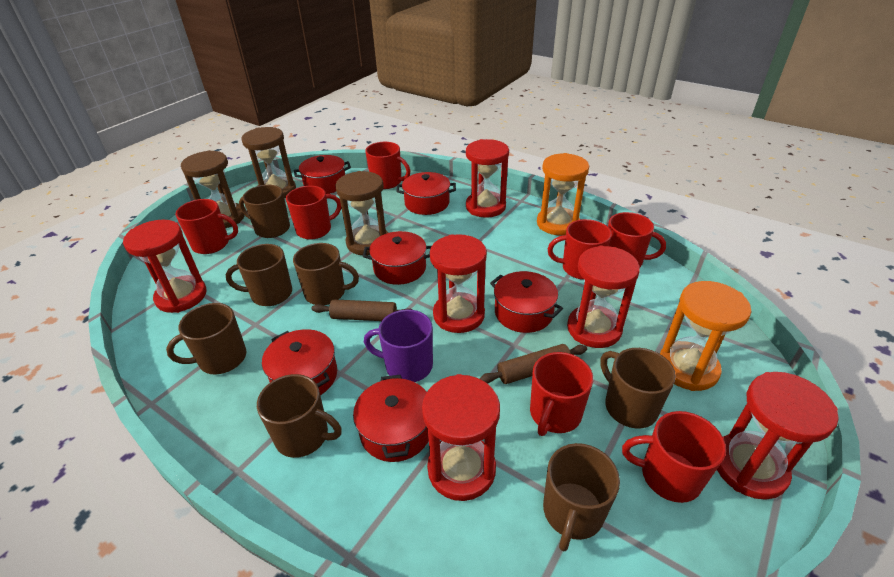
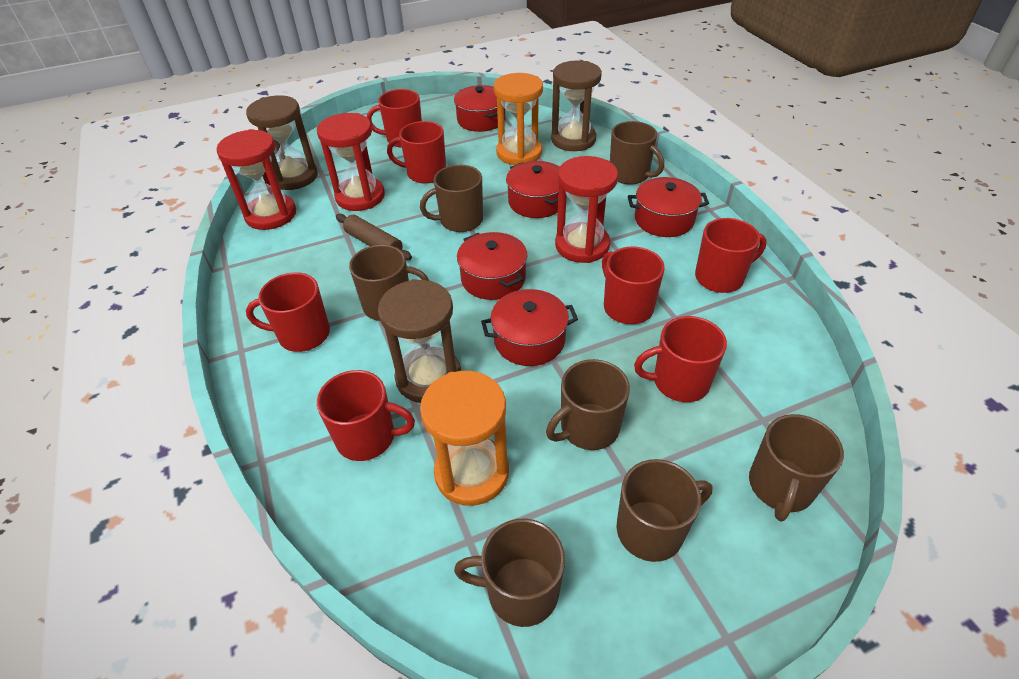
brown rolling pin: 2 -> 1
purple mug: 1 -> 0
red hourglass: 6 -> 3
red pot: 6 -> 5

